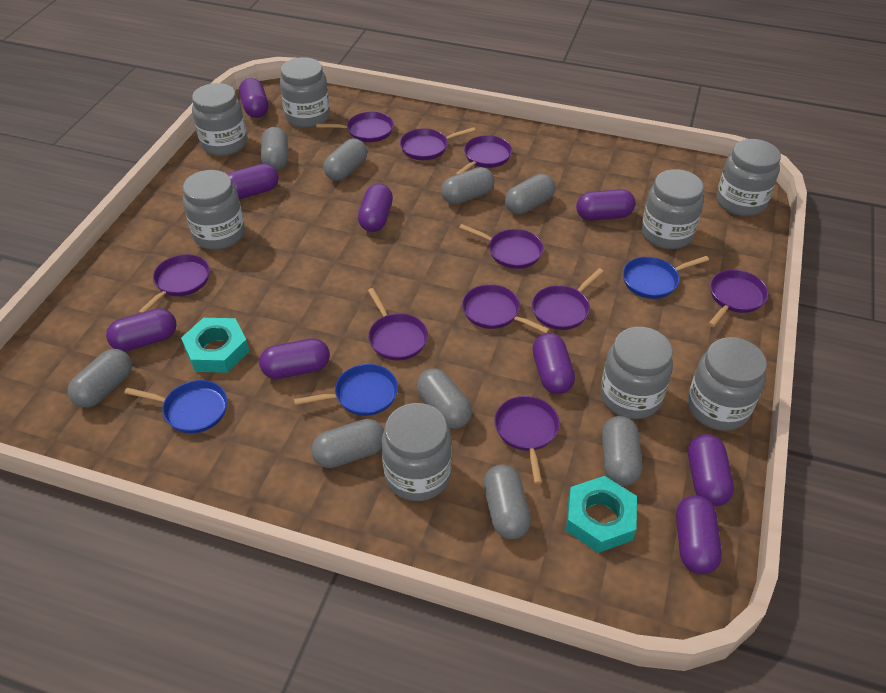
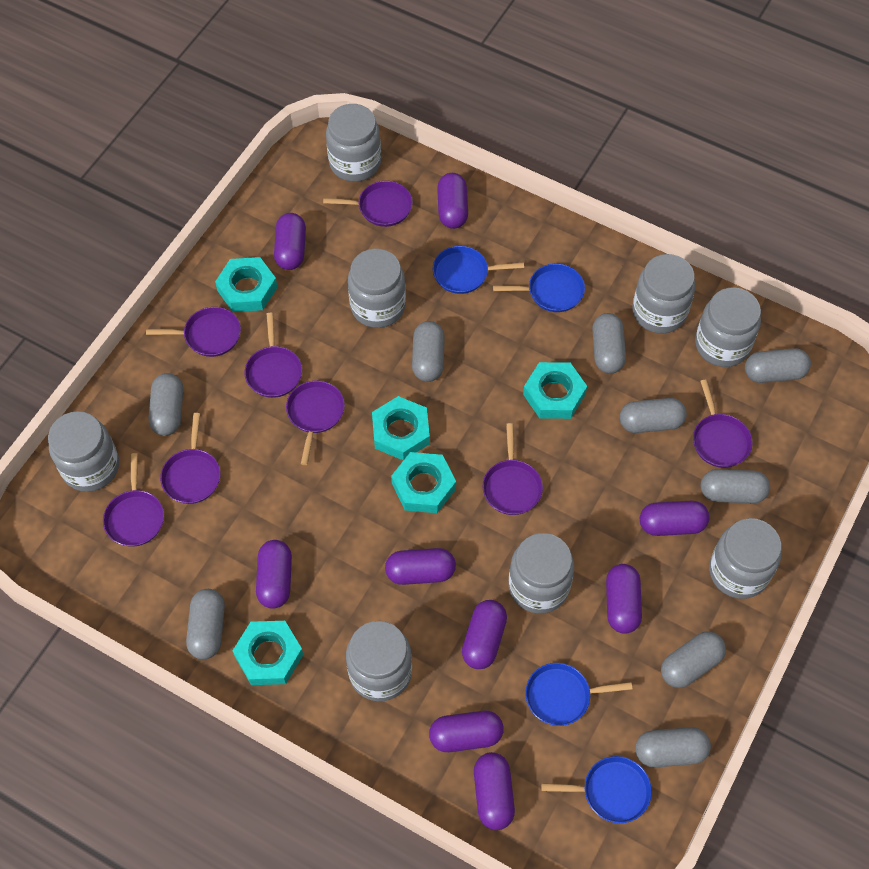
blue pan: 3 -> 4
purple pan: 10 -> 8
turquoise nut: 2 -> 5

